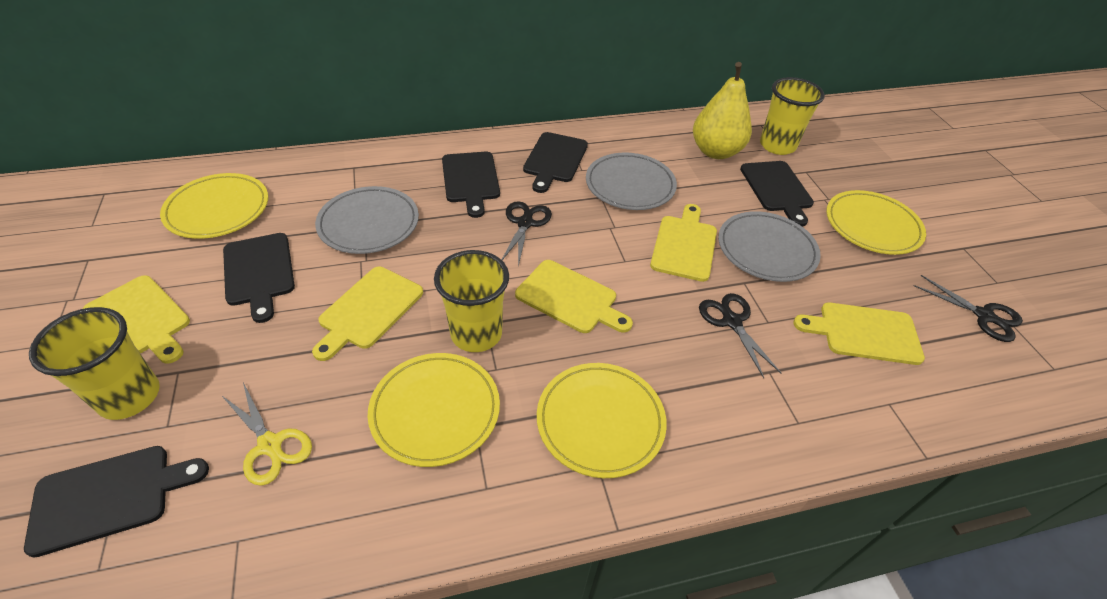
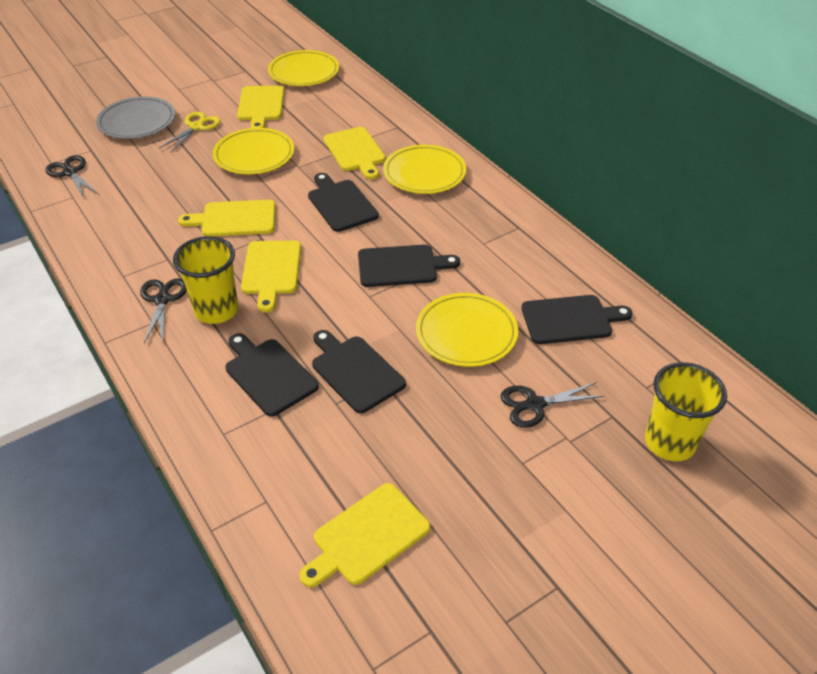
grey plate: 3 -> 1
yellow cup: 3 -> 2
yellow pear: 1 -> 0

